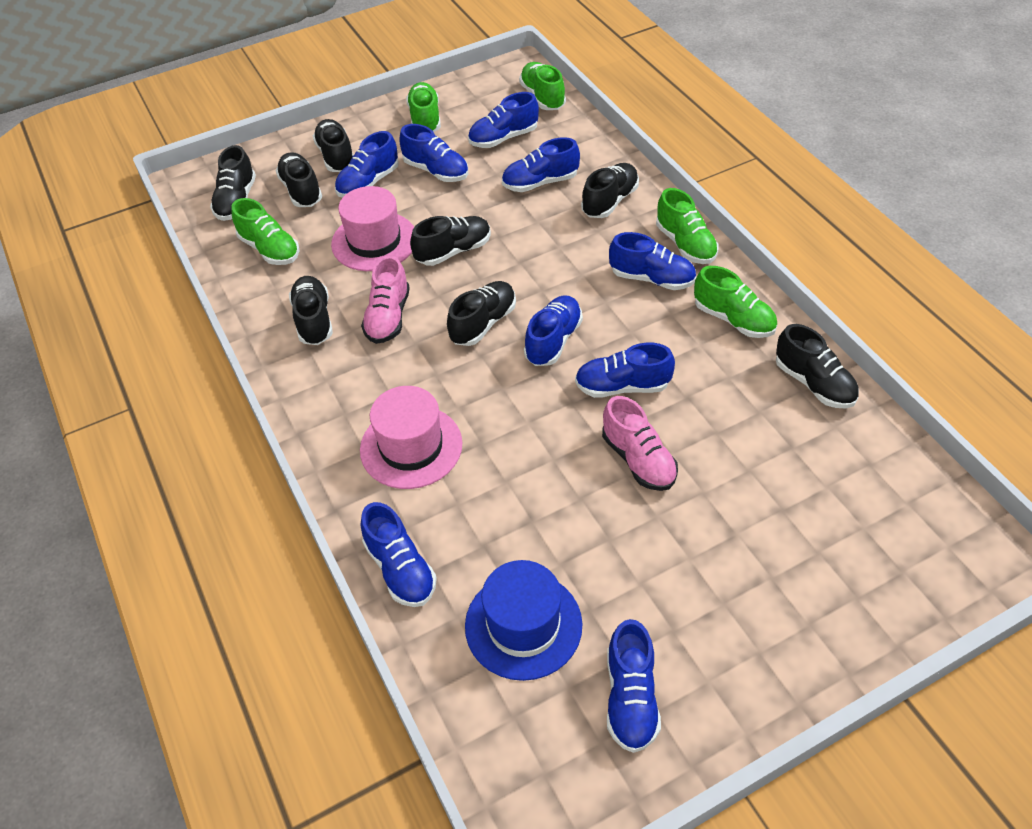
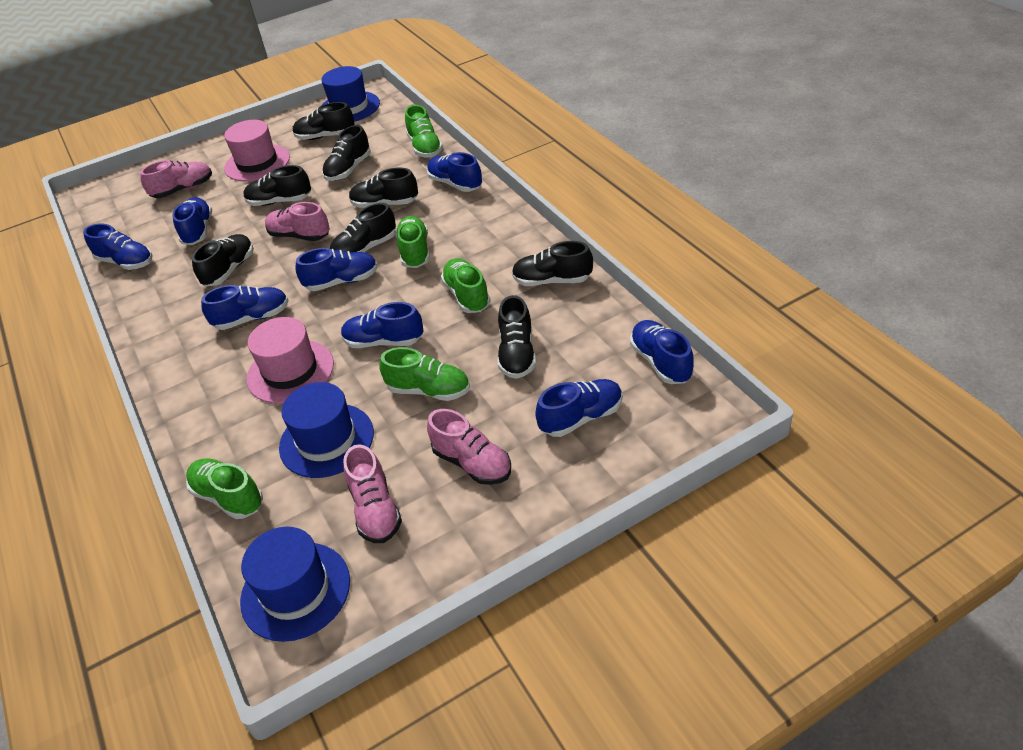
blue hat: 1 -> 3
blue shoe: 9 -> 8
pink shoe: 2 -> 4

